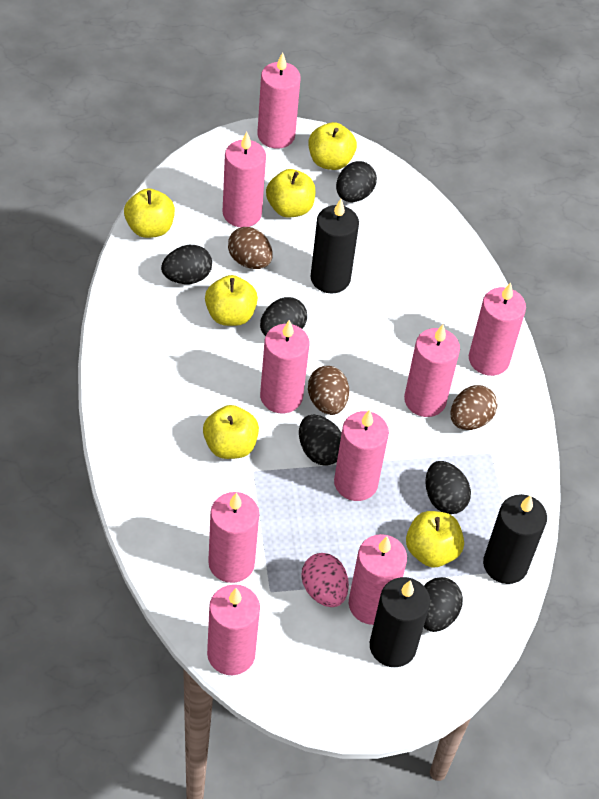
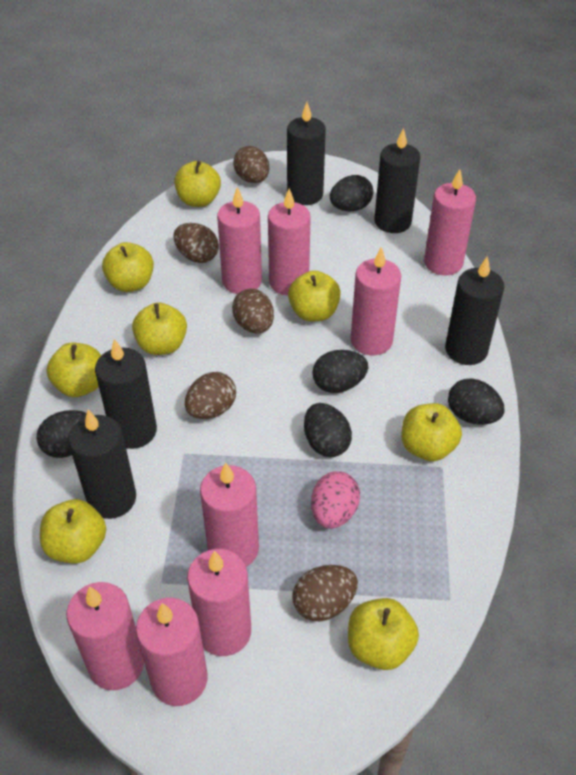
black candle: 3 -> 5
black egg: 6 -> 5
brown egg: 3 -> 5
pink candle: 9 -> 8
yellow apple: 6 -> 8

